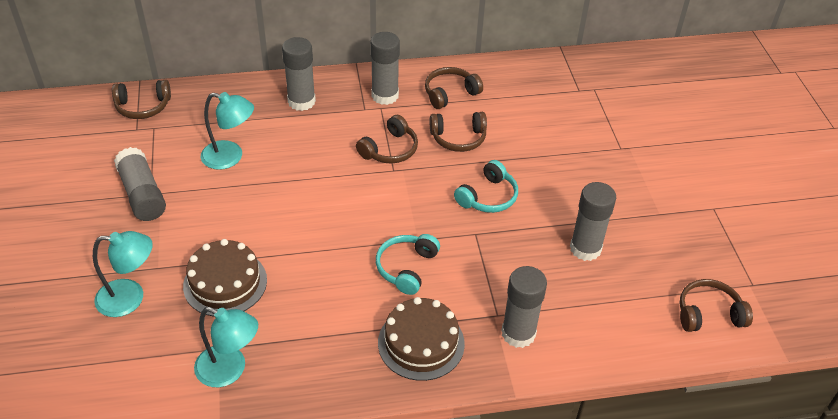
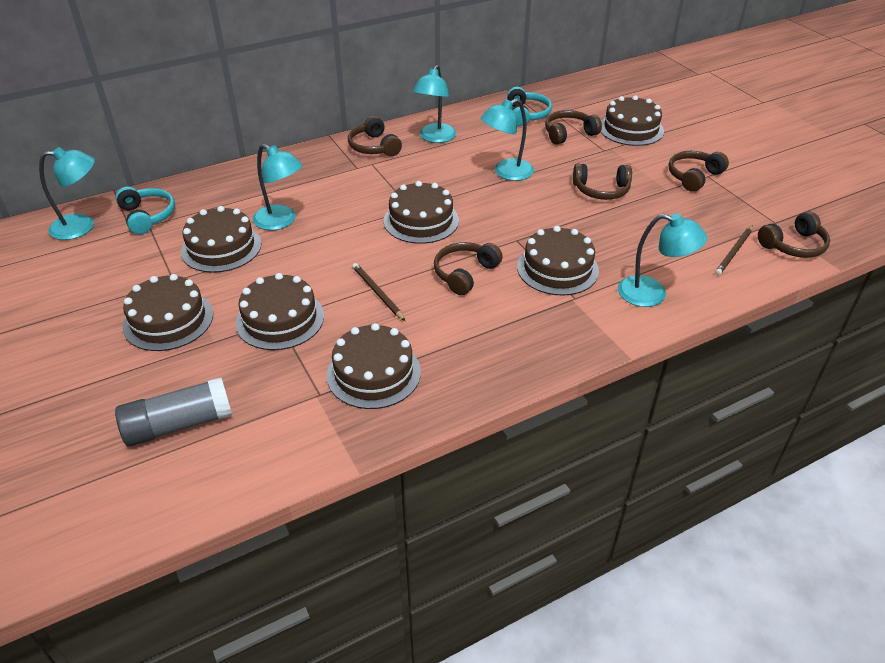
brown cake: 2 -> 7
brown headphones: 5 -> 6
brown pencil: 0 -> 2
grey glue stick: 5 -> 1
turquoise lamp: 3 -> 5

